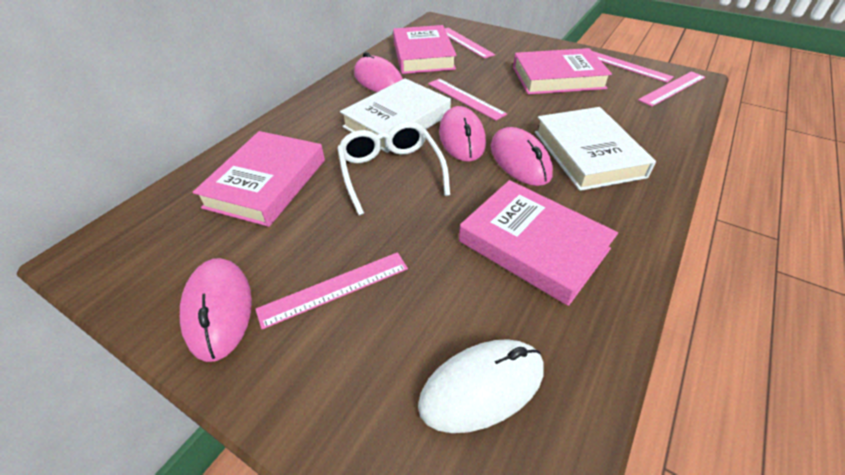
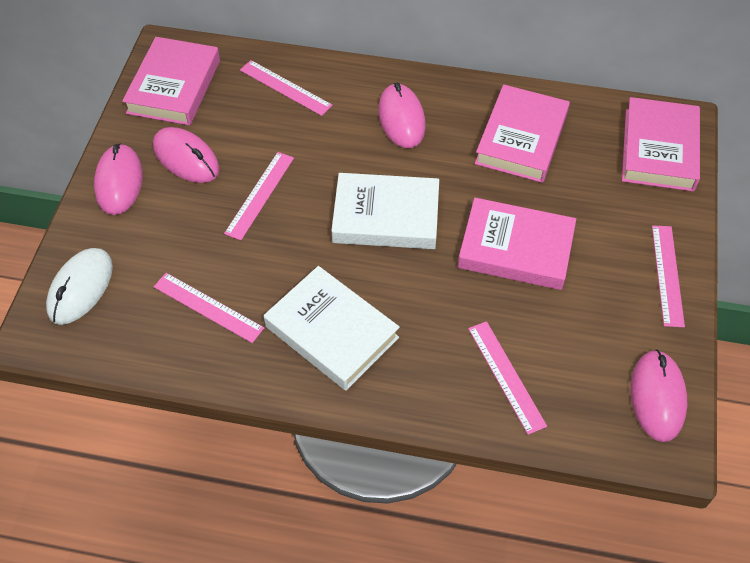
white glasses: 1 -> 0

